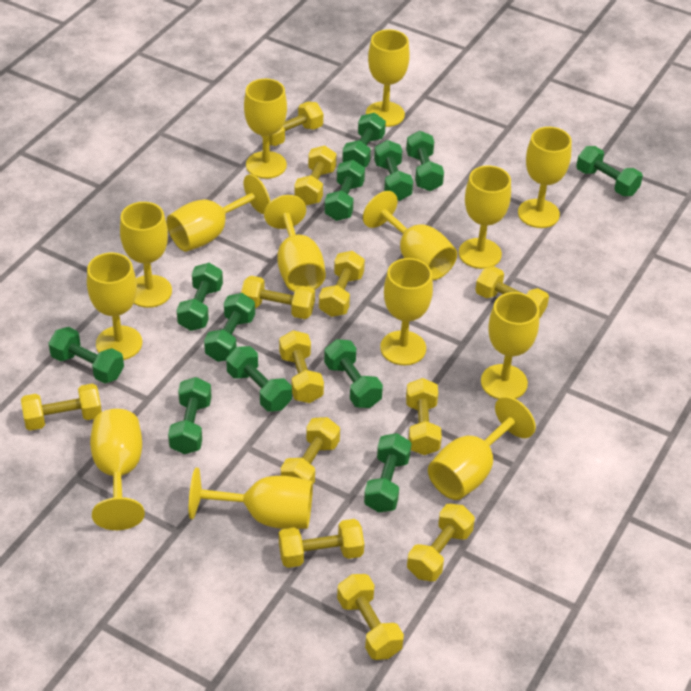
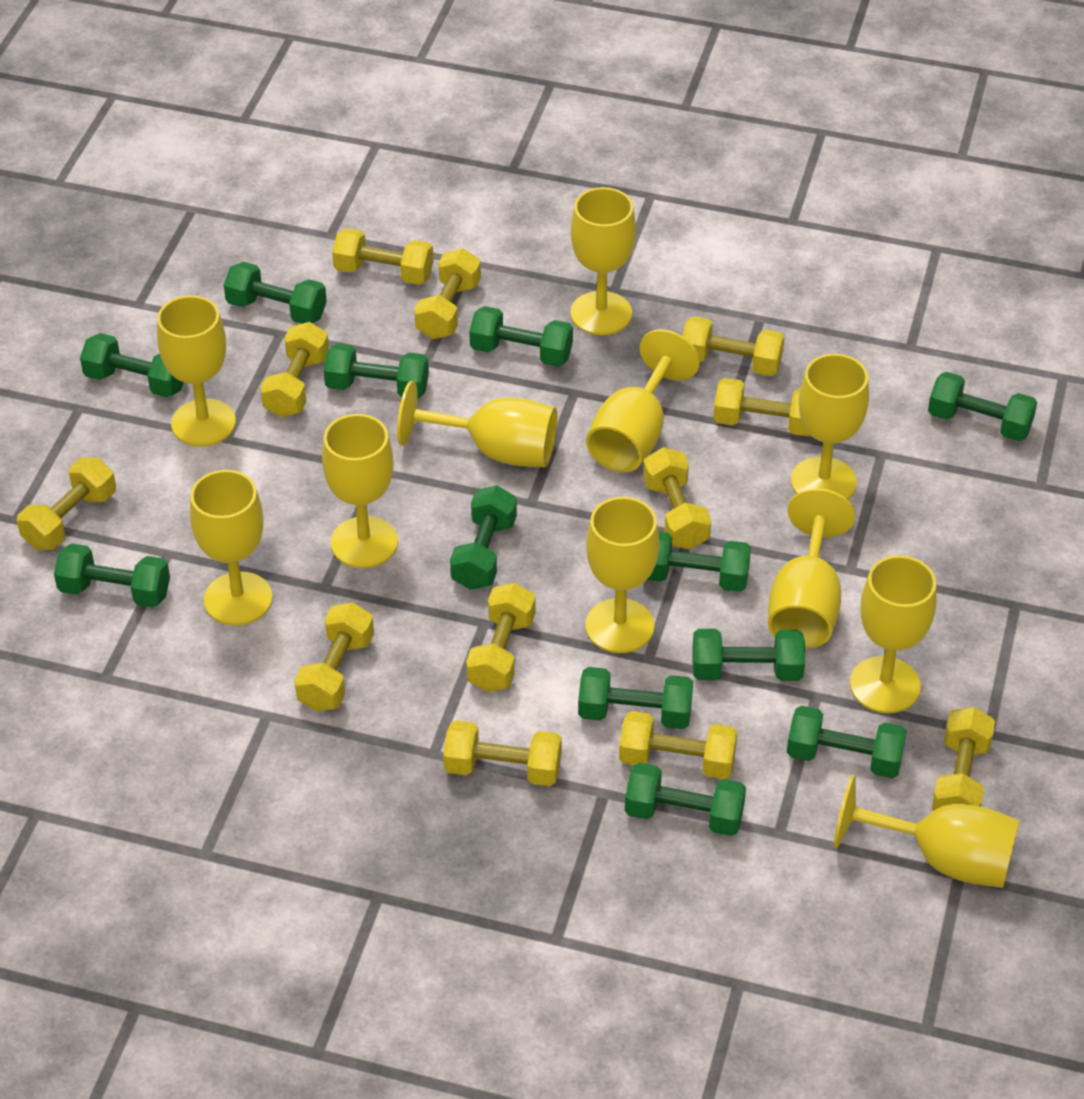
yellow goblet: 14 -> 11

